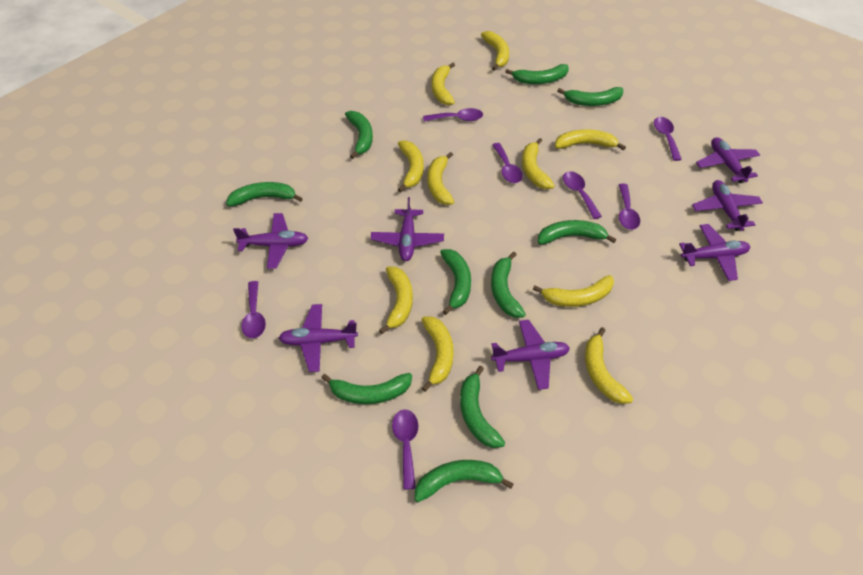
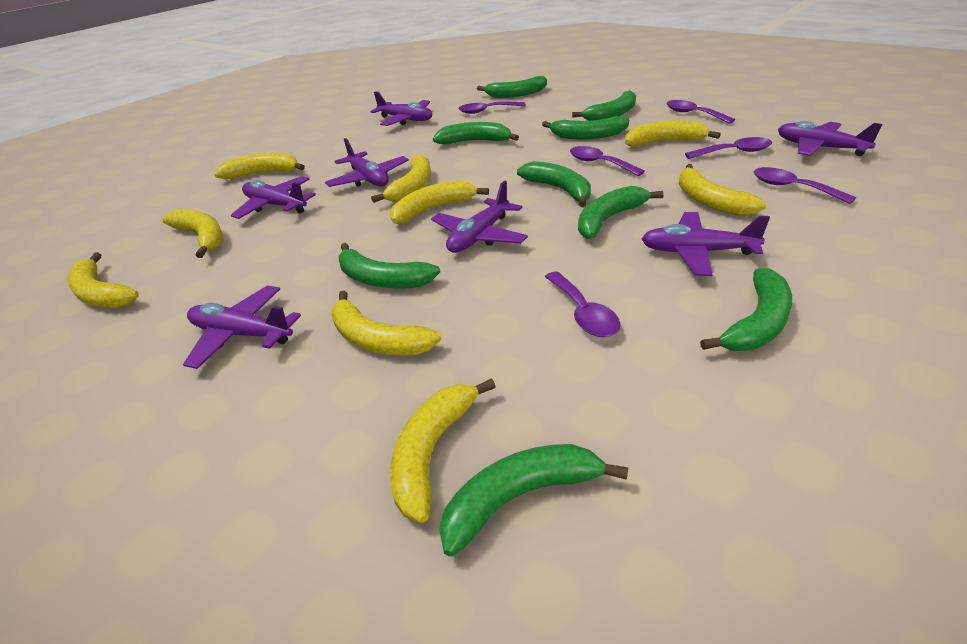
green banana: 10 -> 9
purple spoon: 7 -> 6
yellow banana: 10 -> 9

